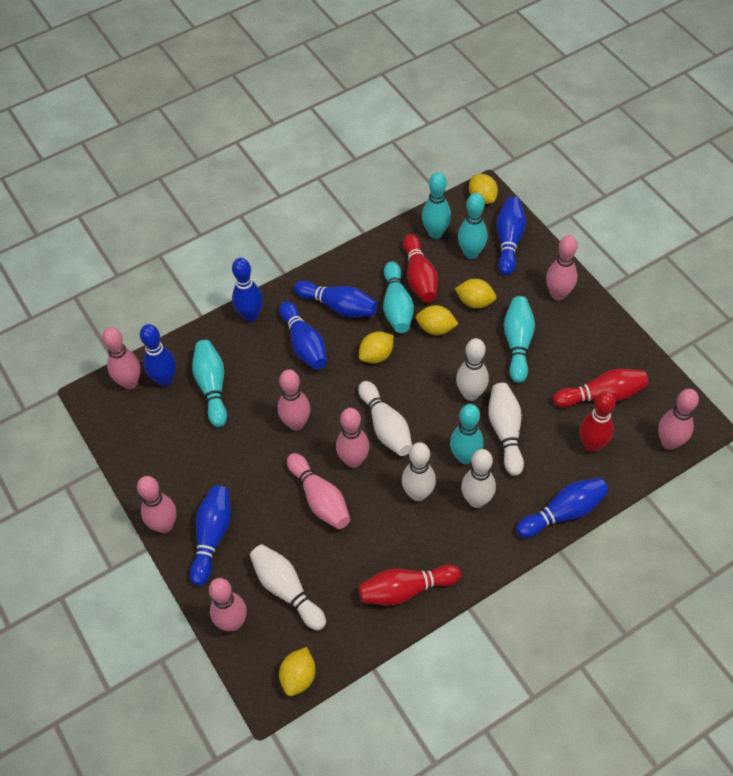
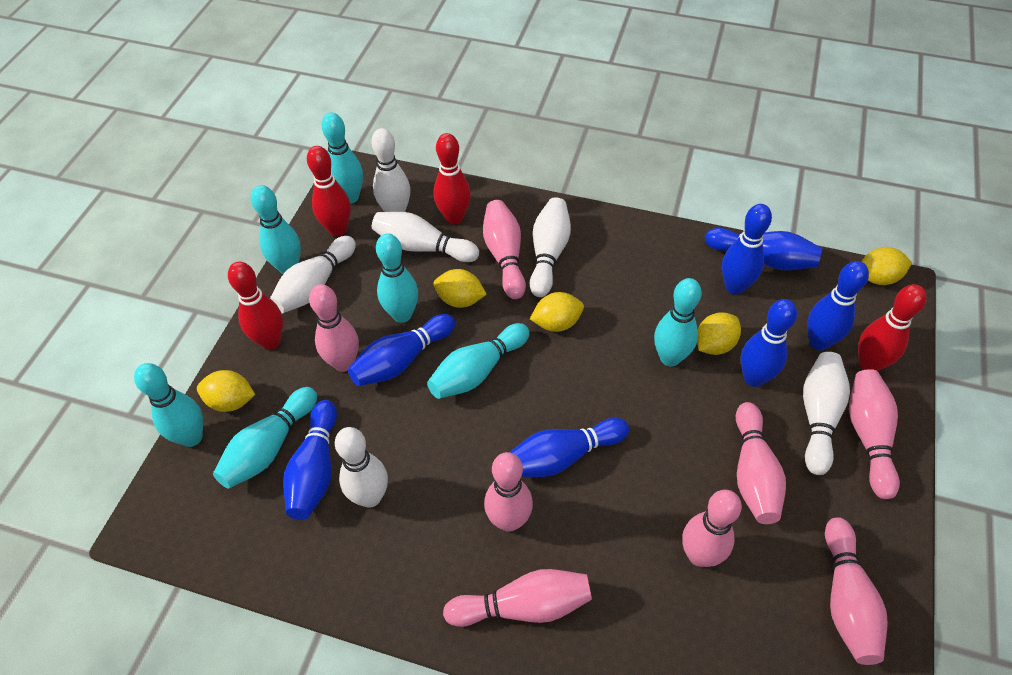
turquoise bowling pin: 6 -> 7

